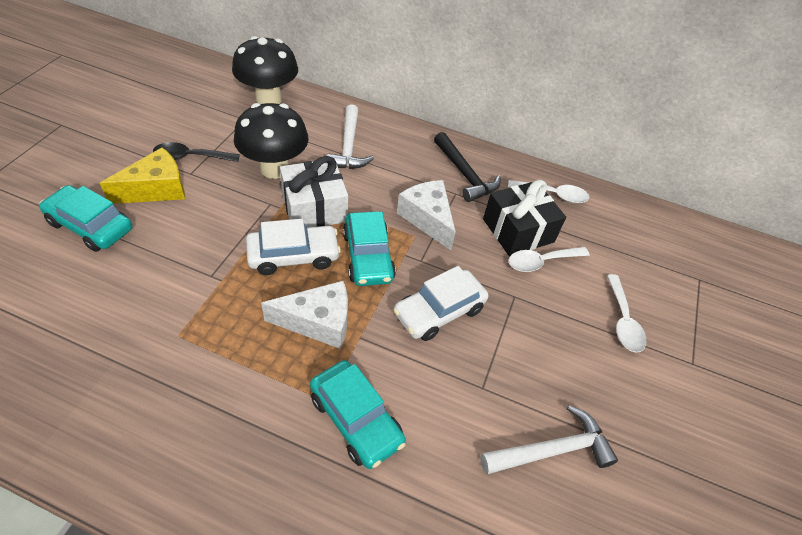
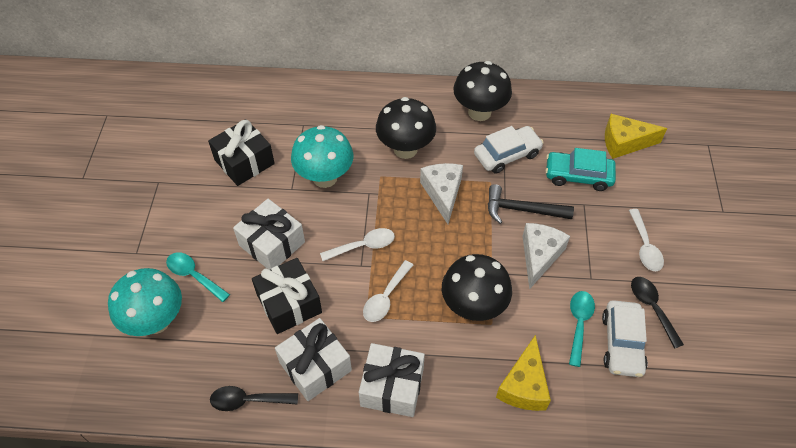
black gift: 1 -> 2
black mushroom: 2 -> 3
black spoon: 1 -> 2
turquoise car: 3 -> 1
turquoise mushroom: 0 -> 2
turquoise spoon: 0 -> 2
white gift: 1 -> 3
white hammer: 2 -> 0
yellow cheese: 1 -> 2

